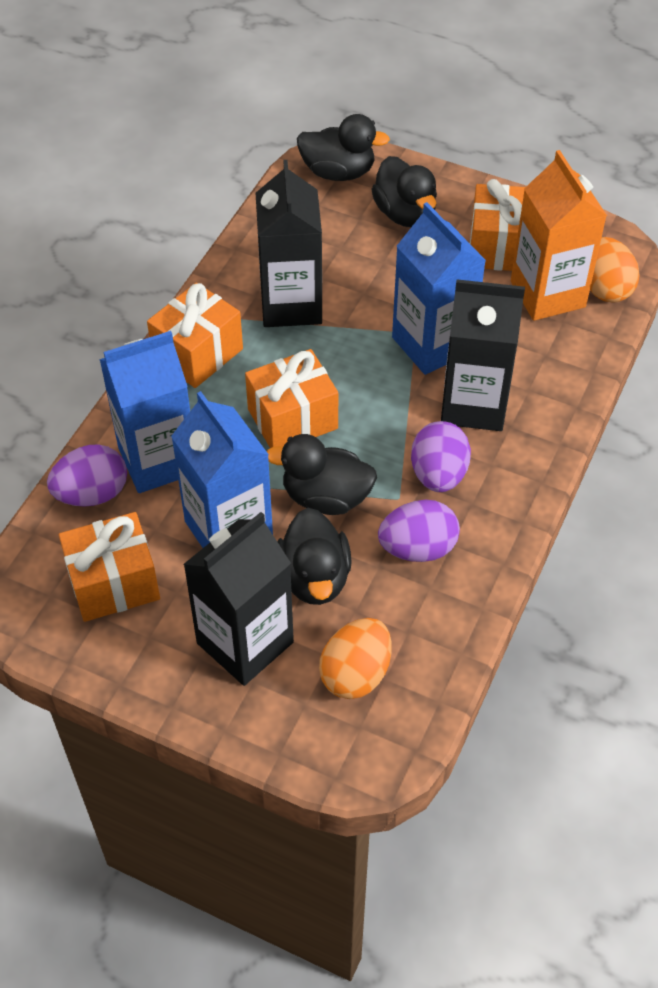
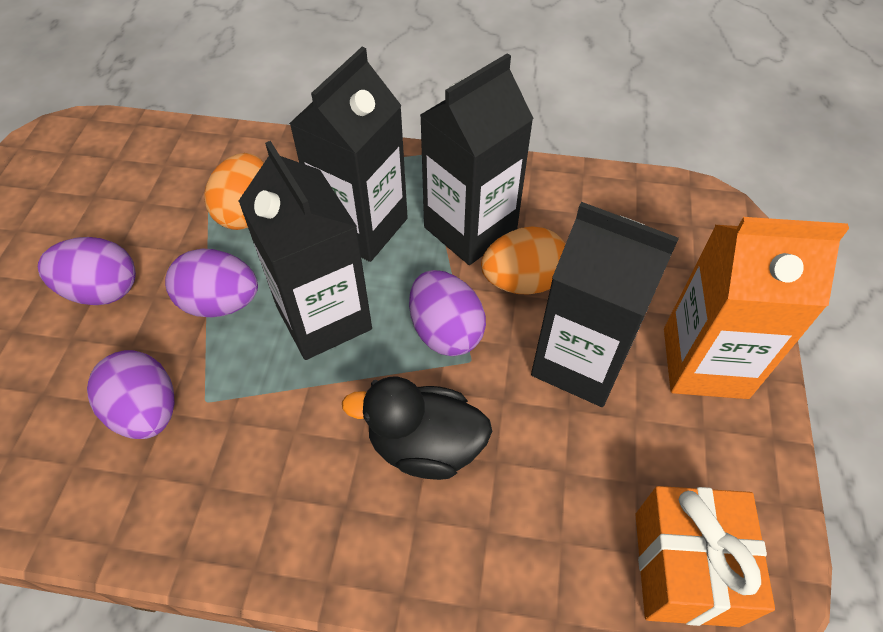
black carton: 3 -> 4
black duck: 4 -> 1
blue carton: 3 -> 0
orange gift: 4 -> 1
purple egg: 3 -> 4

